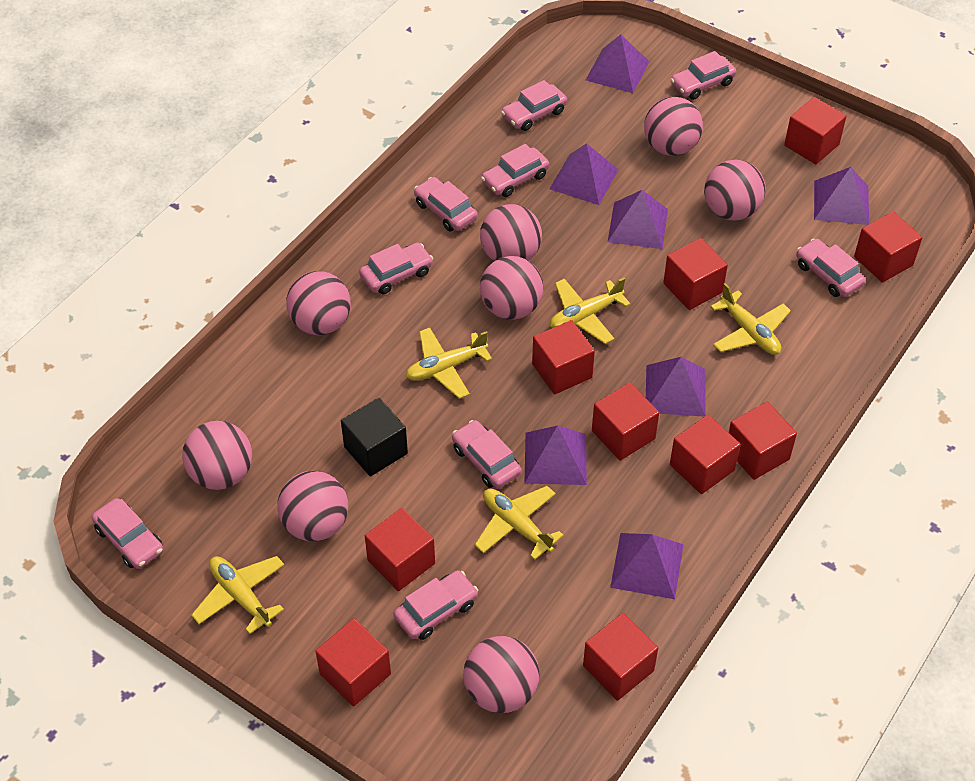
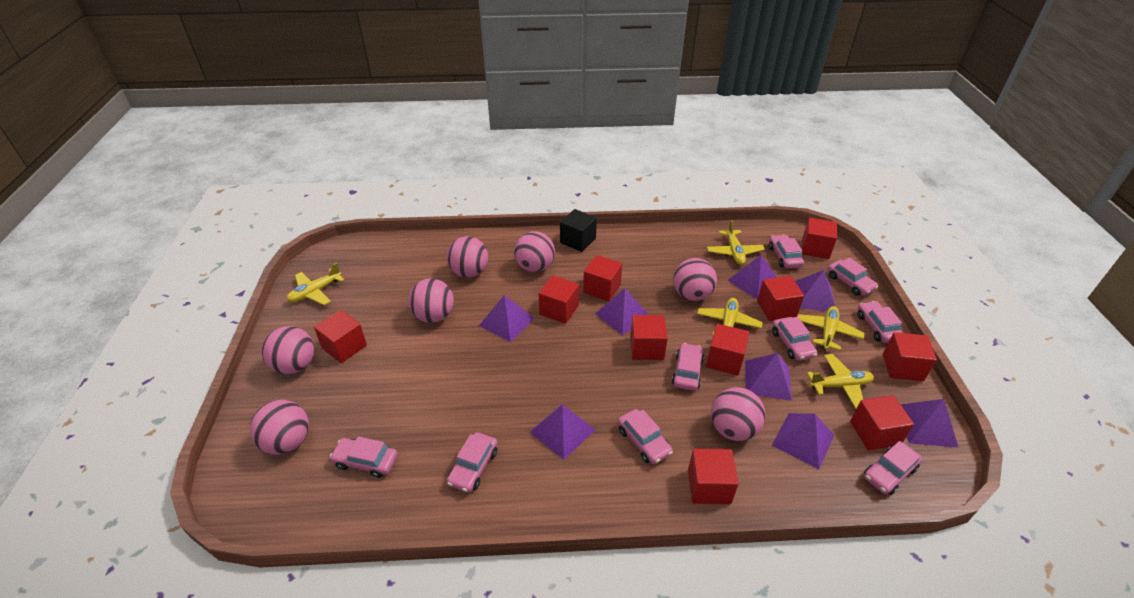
pink ball: 8 -> 7
purple pyramid: 7 -> 8

